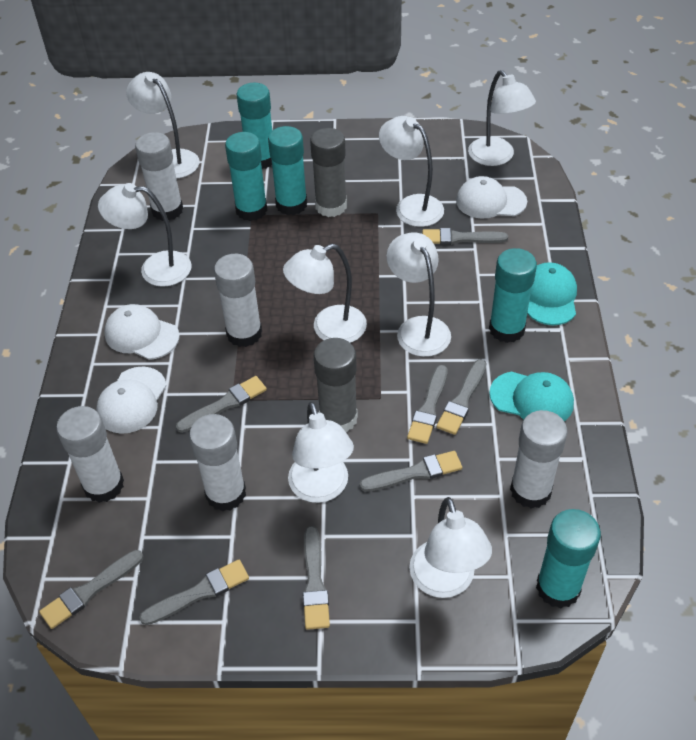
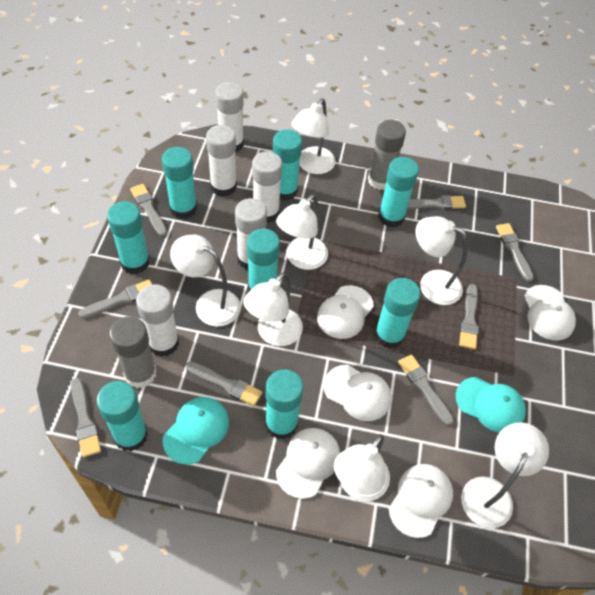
turquoise glue stick: 5 -> 8
white cap: 3 -> 5
white lamp: 8 -> 7

